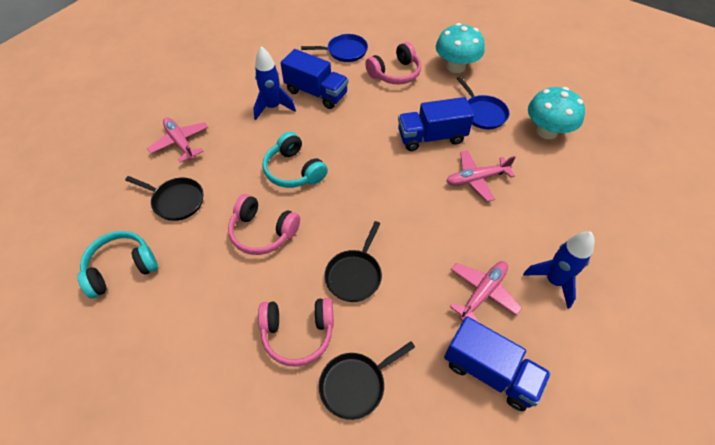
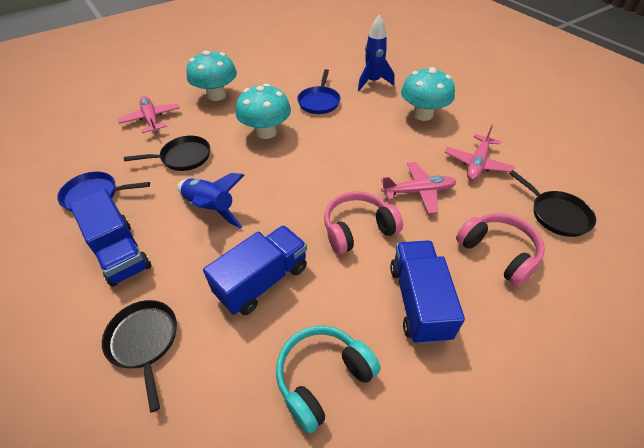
pink headphones: 3 -> 2
turquoise headphones: 2 -> 1
turquoise mushroom: 2 -> 3

